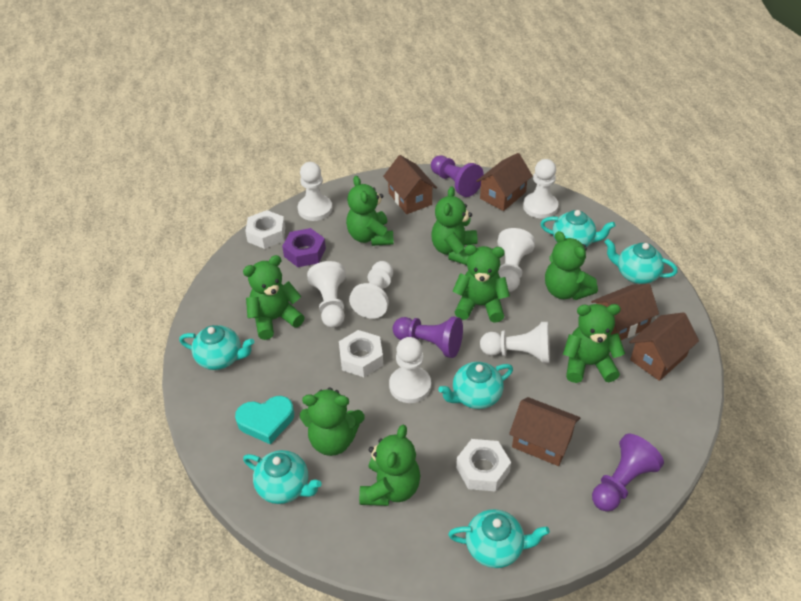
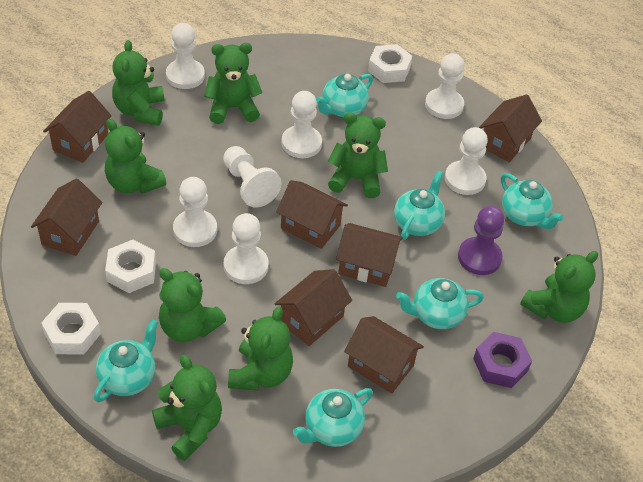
brown house: 5 -> 7
purple pawn: 3 -> 1
turquoise heart: 1 -> 0

